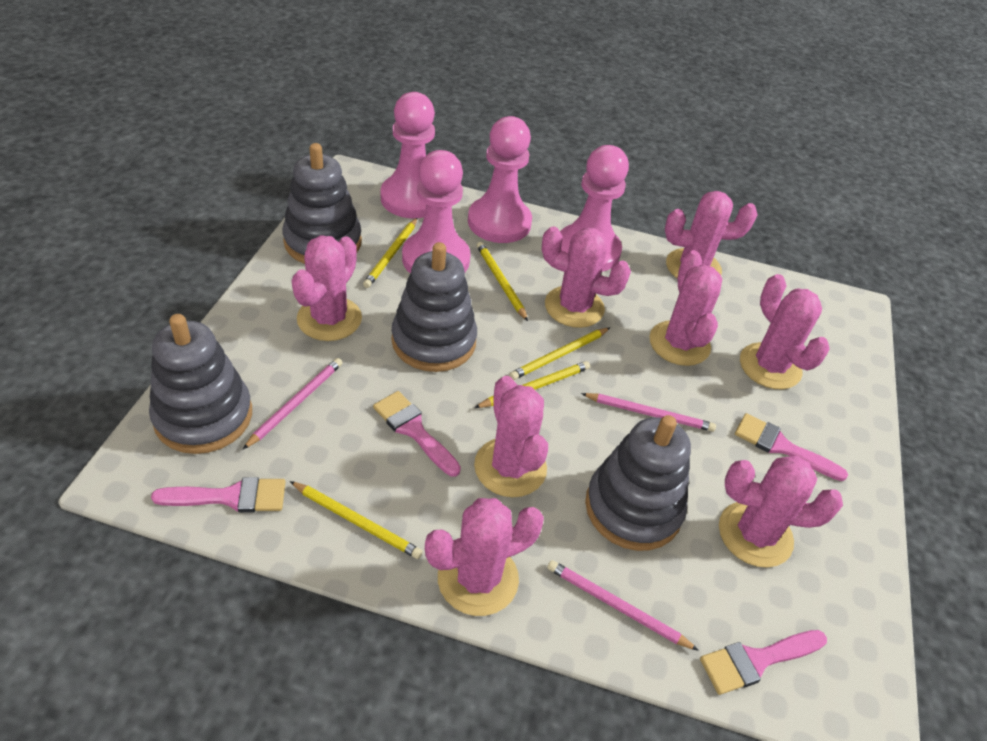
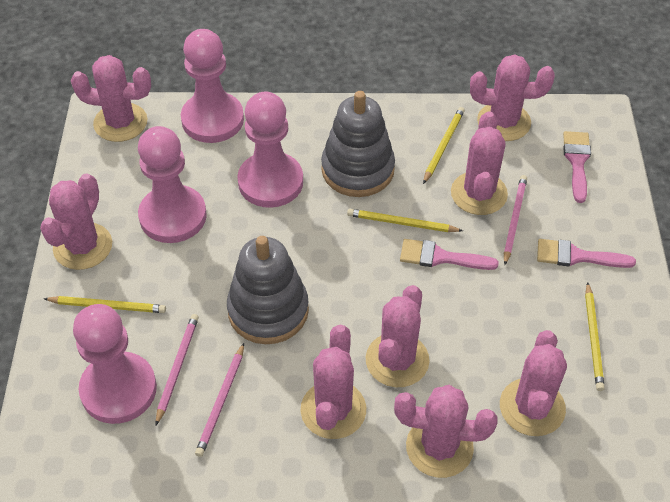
grey stacking toy: 4 -> 2
pink brush: 4 -> 3
yellow pencil: 5 -> 4

